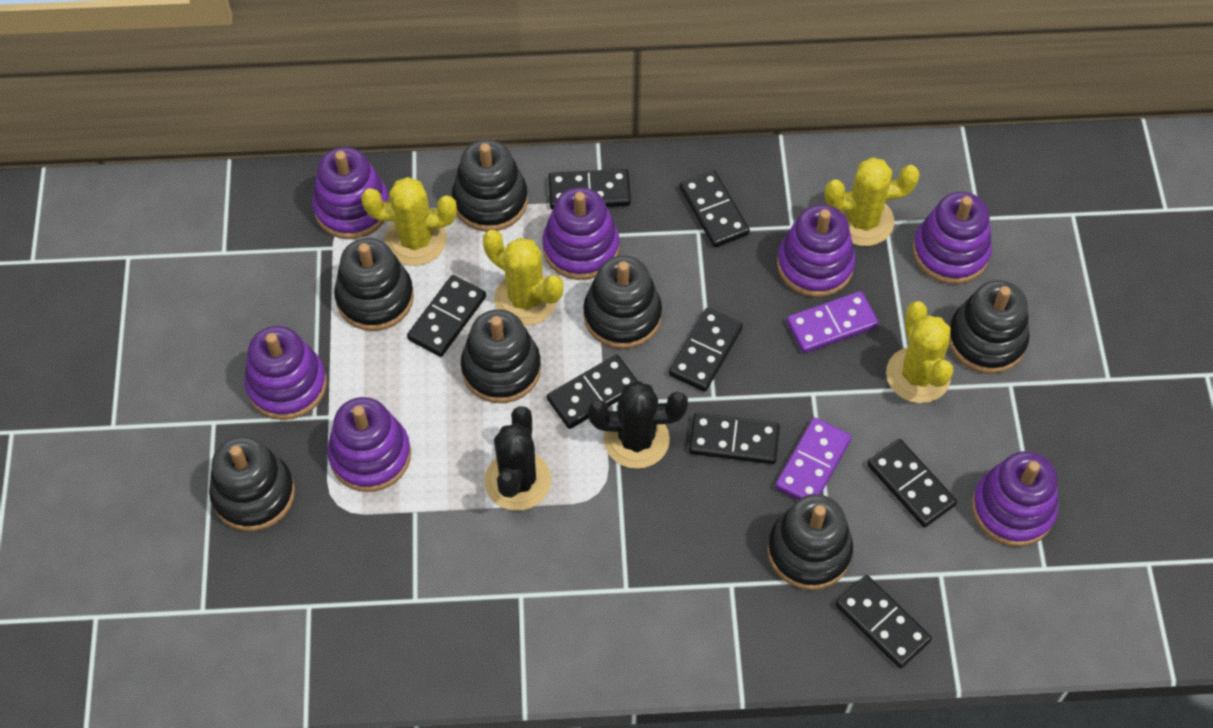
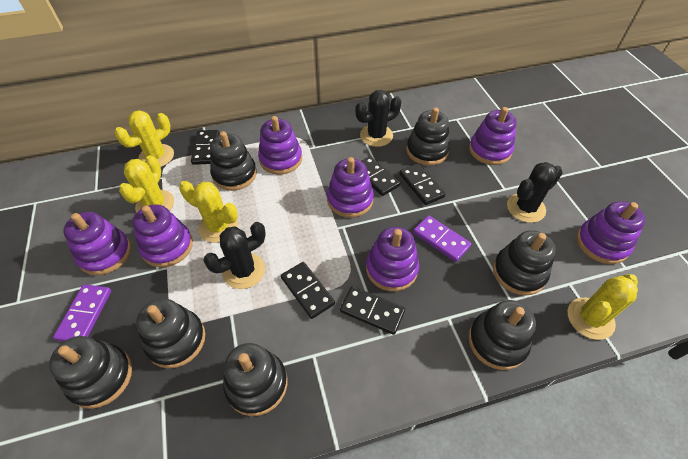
black cactus: 2 -> 3
black domino: 8 -> 5

